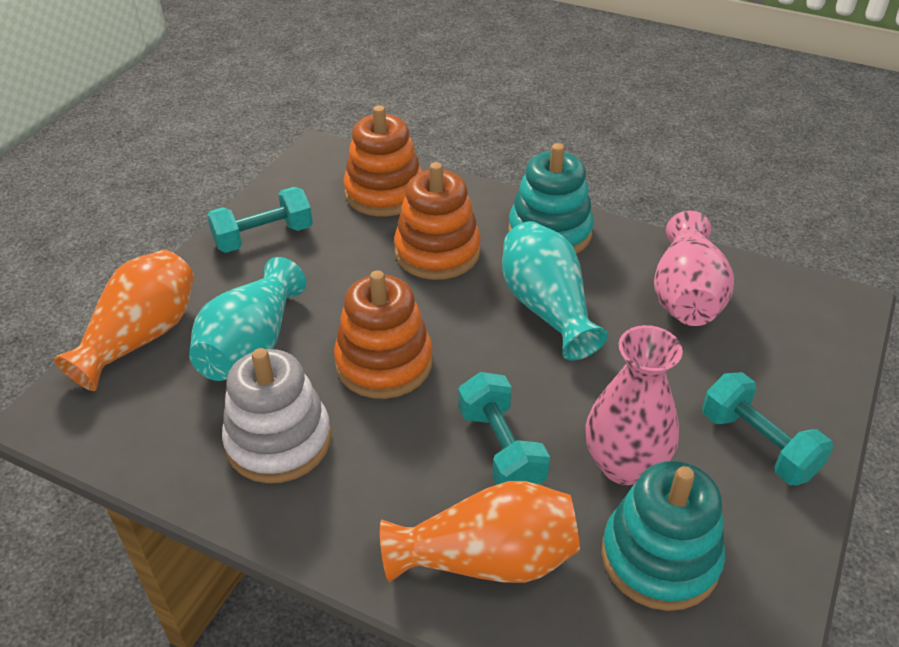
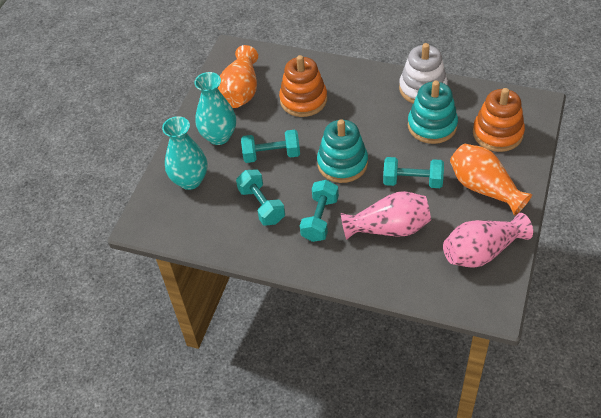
orange stacking toy: 3 -> 2
turquoise dumbbell: 3 -> 4

